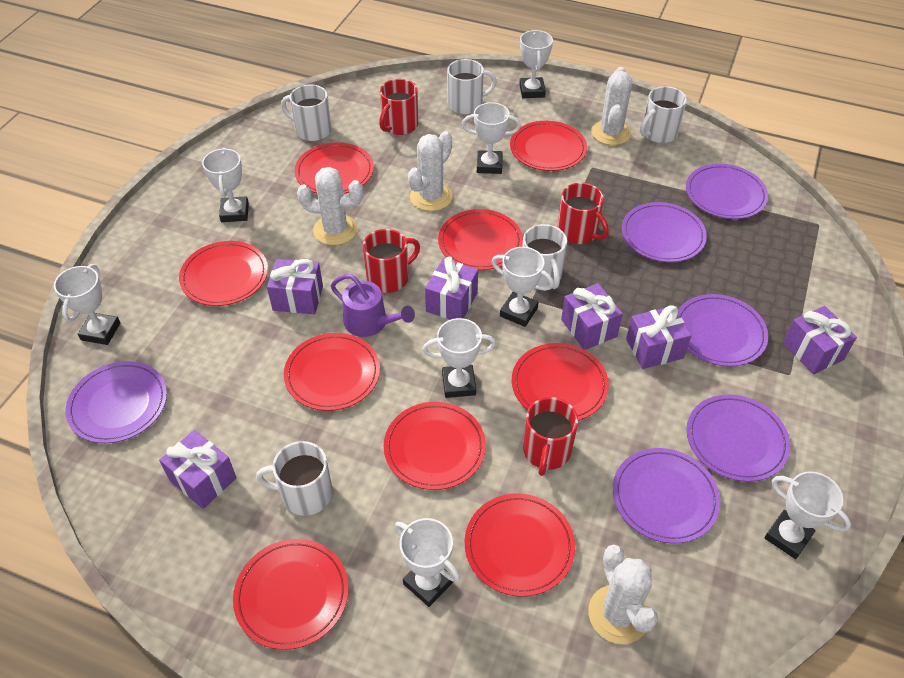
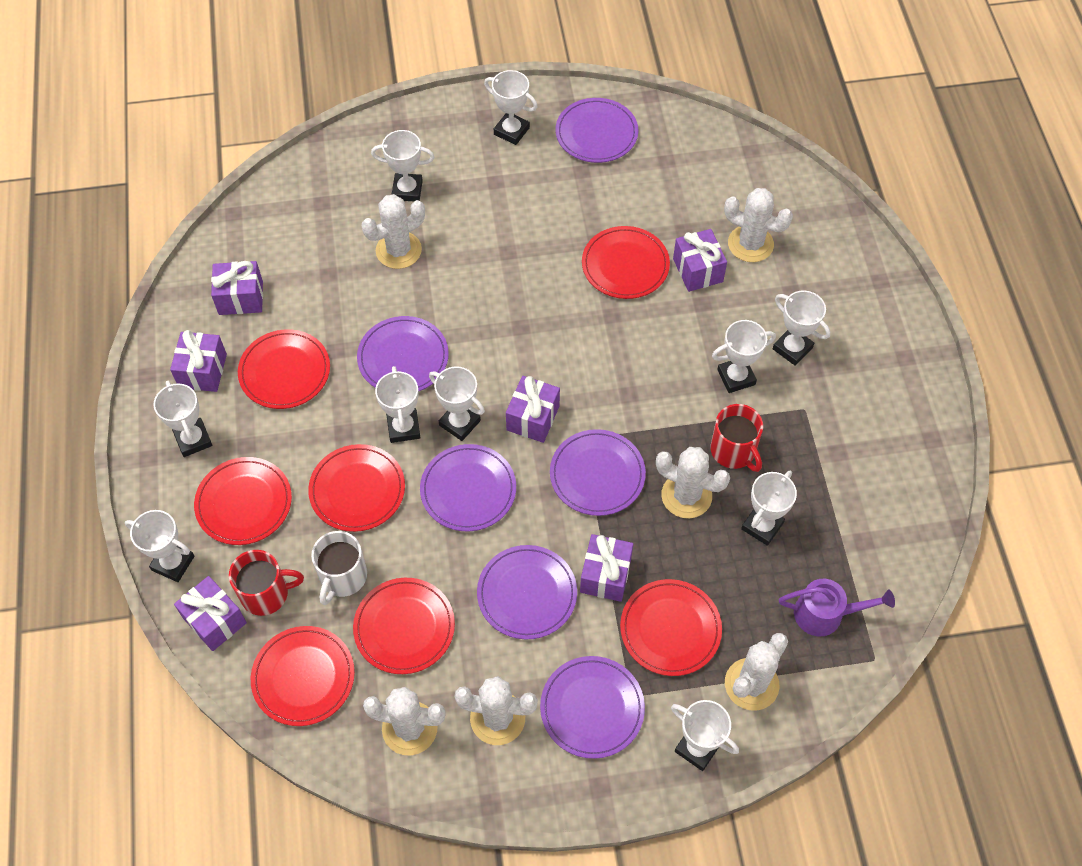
red mug: 4 -> 2
red plate: 9 -> 7
white cactus: 4 -> 6
white mug: 5 -> 1
white trophy: 8 -> 10

